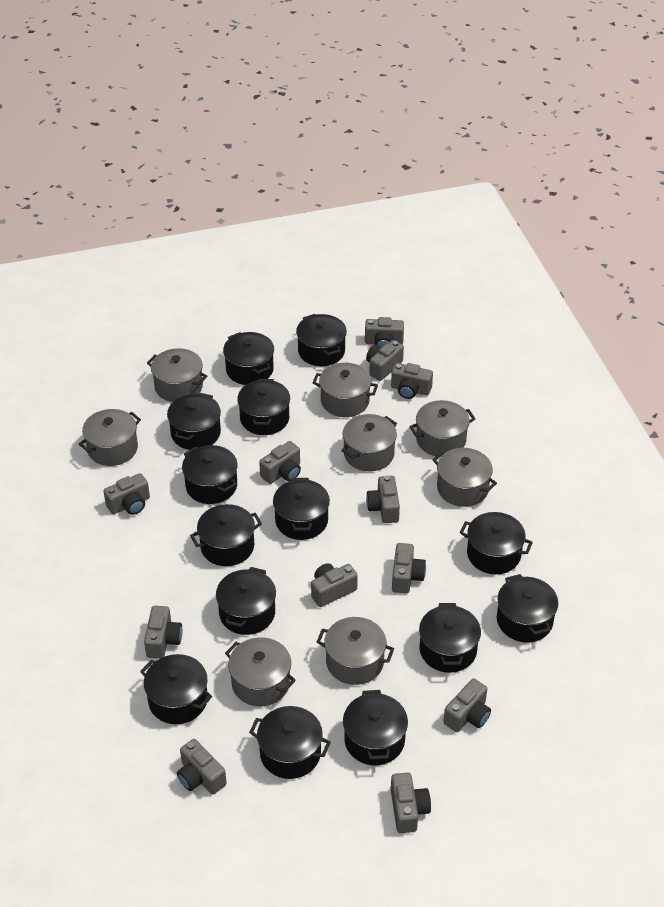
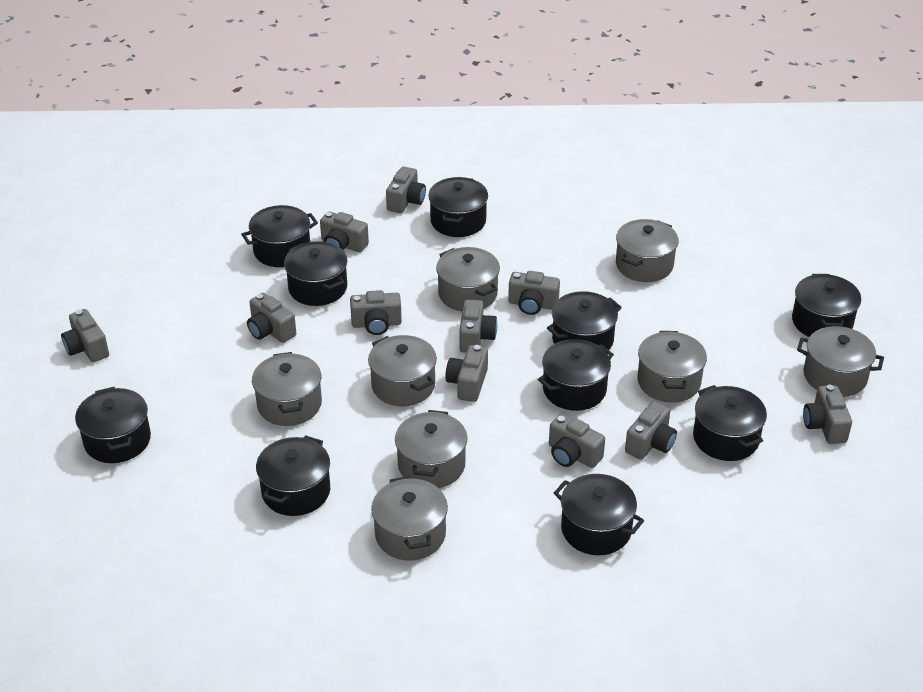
black pot: 14 -> 10
grey camera: 12 -> 11

